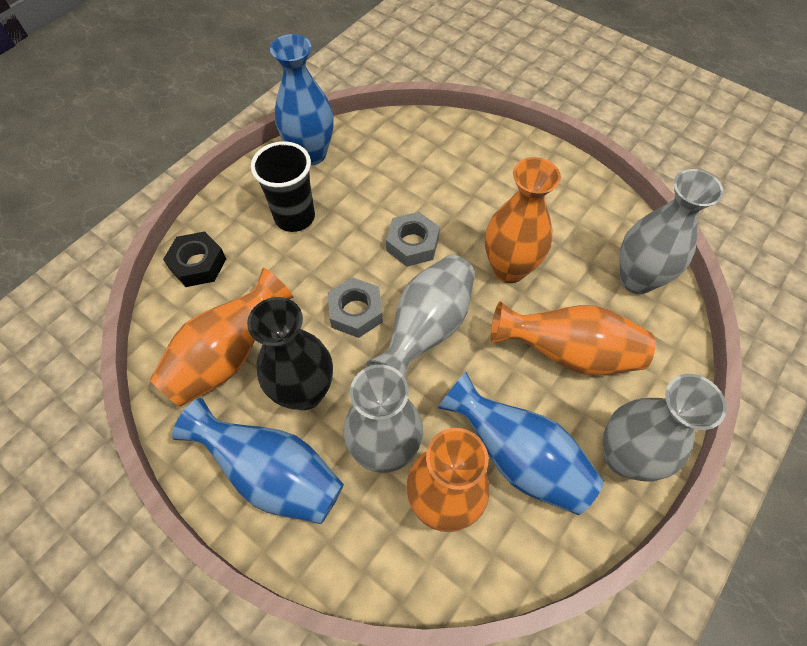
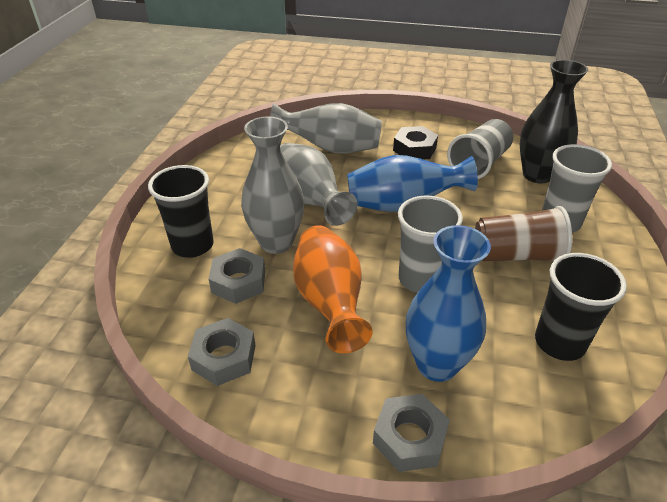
black cup: 1 -> 2
blue vase: 3 -> 2
brown cup: 0 -> 1
grey cup: 0 -> 3
grey nut: 2 -> 3
grey vase: 4 -> 3
orange vase: 4 -> 1

